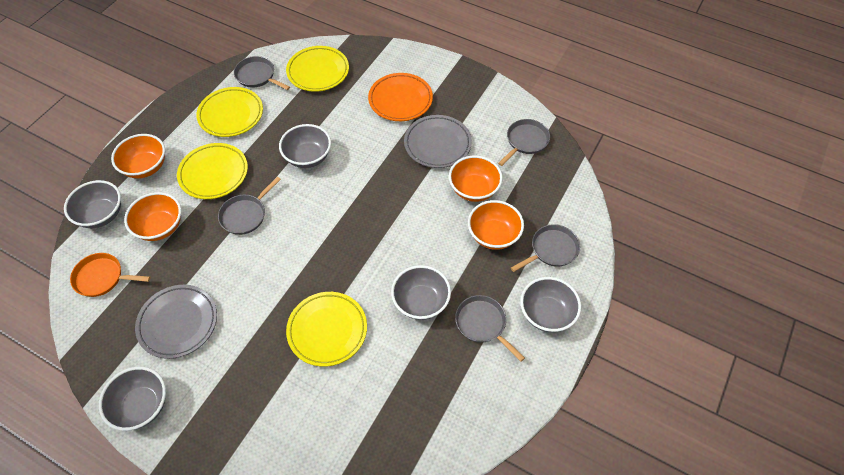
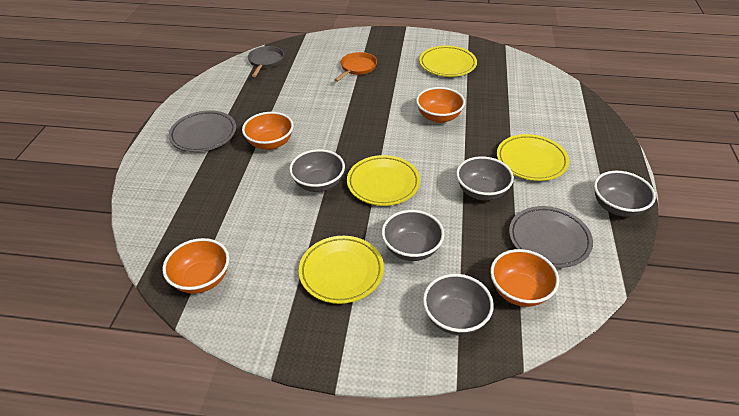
grey pan: 5 -> 1
orange plate: 1 -> 0

